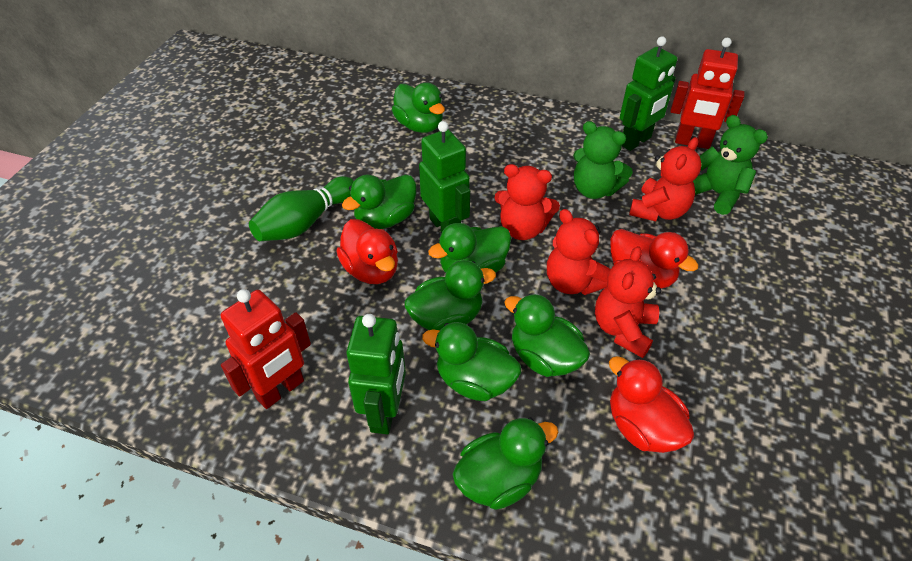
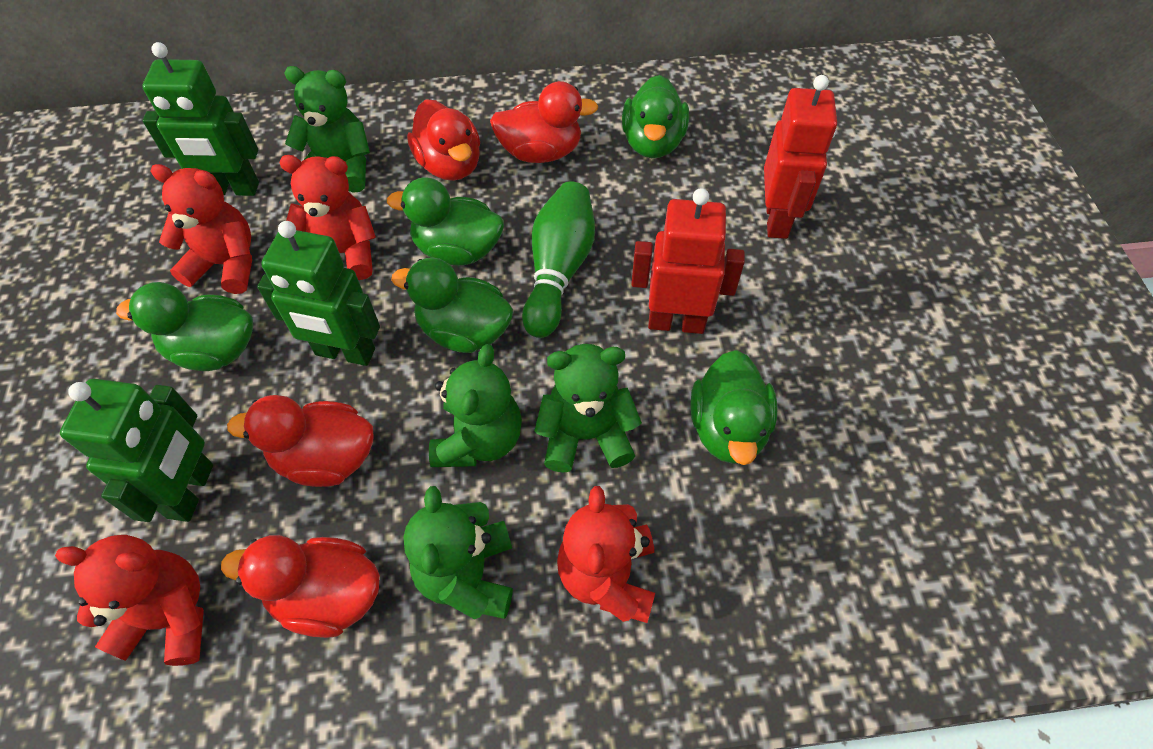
green duck: 7 -> 5
green teddy bear: 2 -> 4
red duck: 3 -> 4

